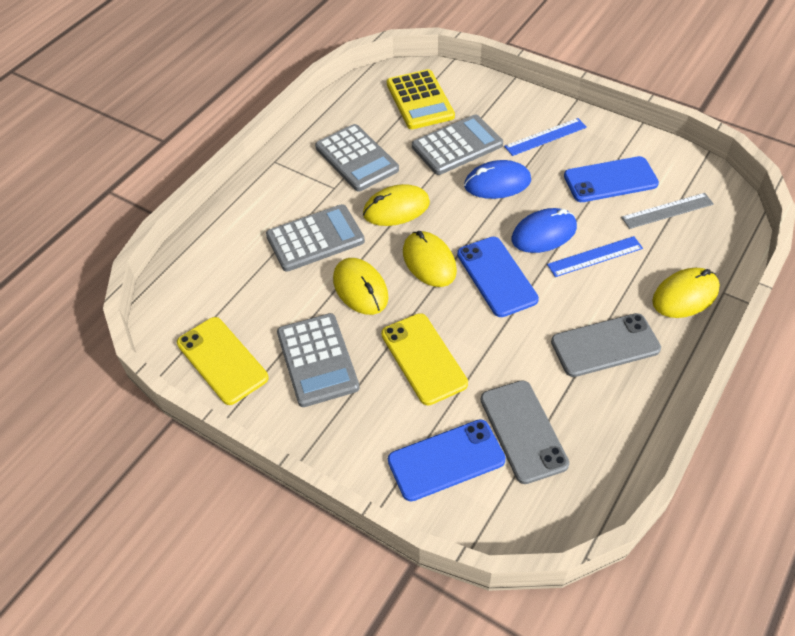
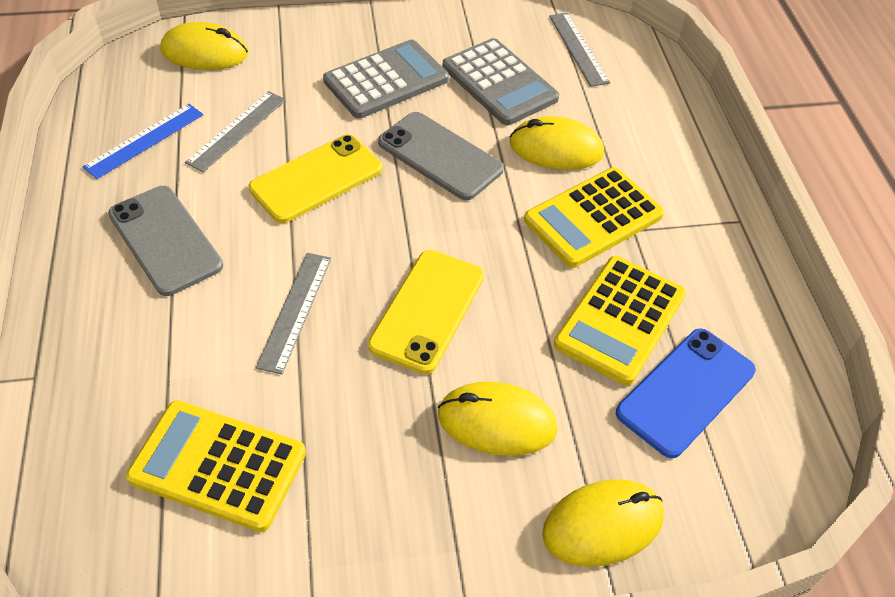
blue mouse: 2 -> 0
blue phone: 3 -> 1
blue ruler: 2 -> 1
grey calculator: 4 -> 2
grey ruler: 1 -> 3
yellow calculator: 1 -> 3

